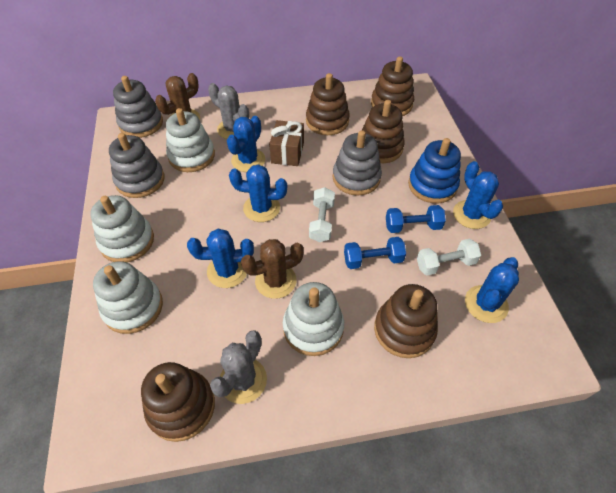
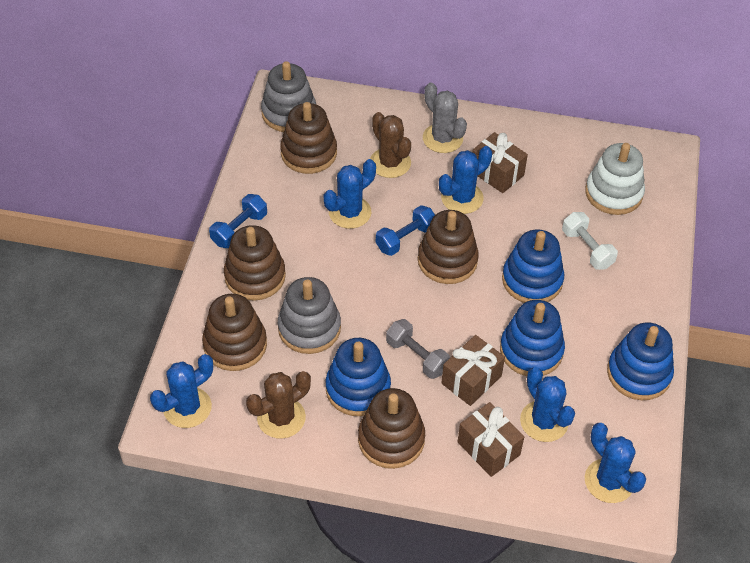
blue stacking toy: 1 -> 4
brown gift: 1 -> 3
grey cactus: 2 -> 1
grey dumbbell: 0 -> 1
grey stacking toy: 3 -> 2
white dumbbell: 2 -> 1
white stacking toy: 4 -> 1

